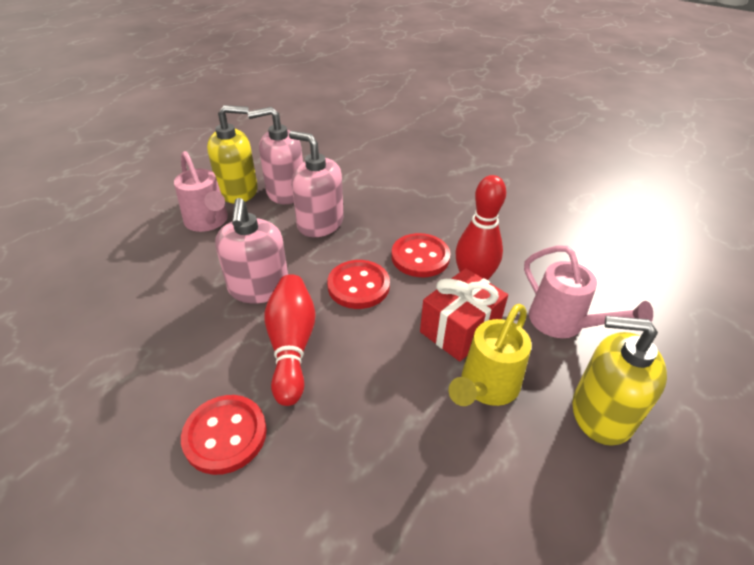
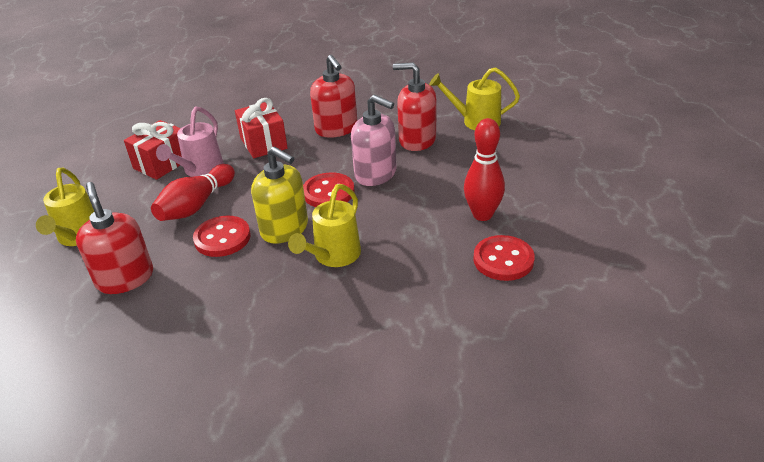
pink soap dispenser: 3 -> 1
pink watering can: 2 -> 1
red gift: 1 -> 2
red soap dispenser: 0 -> 3
yellow soap dispenser: 2 -> 1
yellow watering can: 1 -> 3

